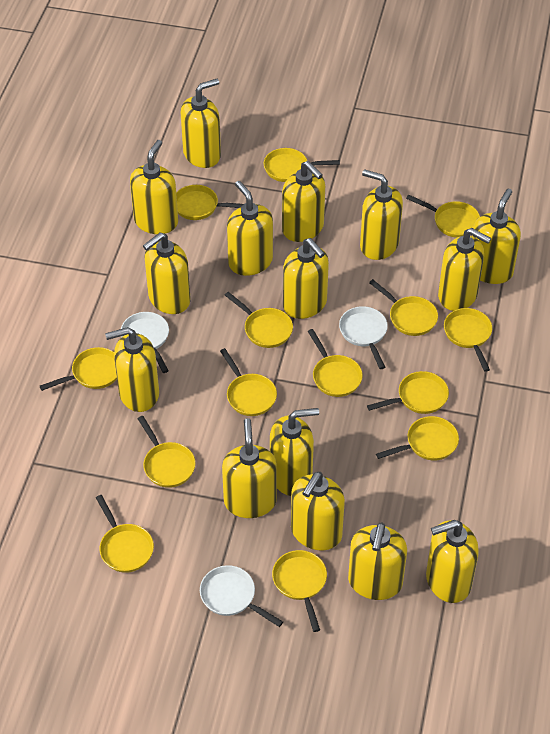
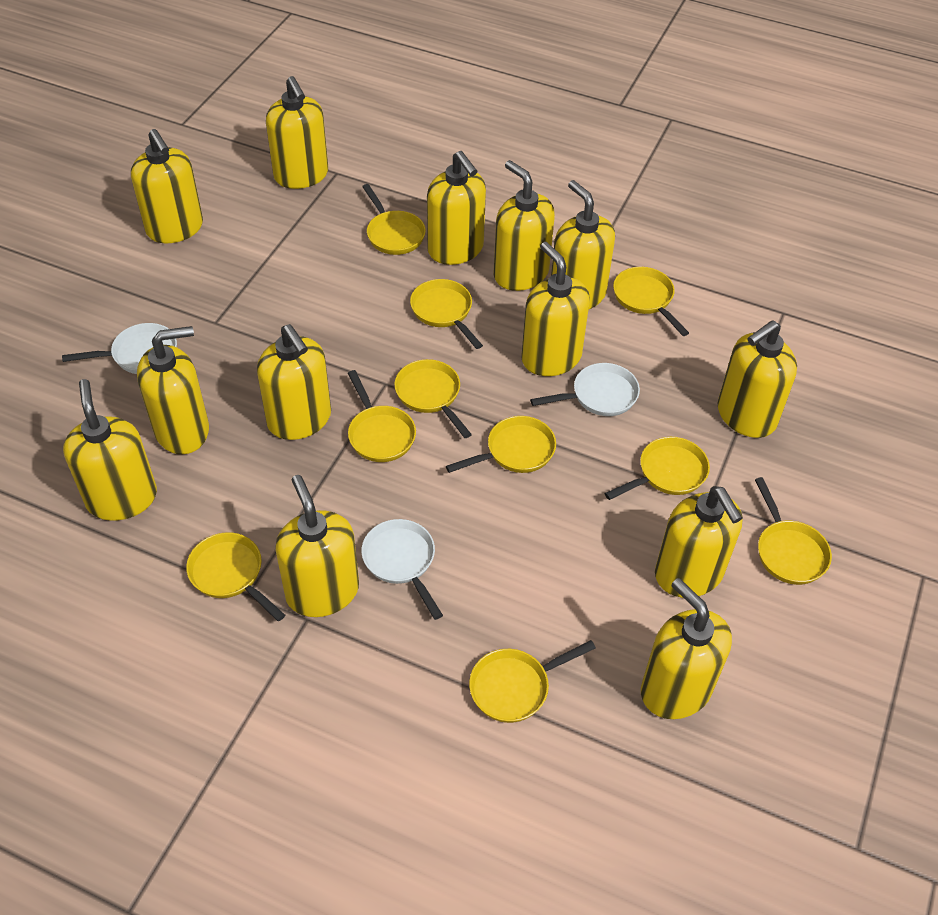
yellow pan: 14 -> 10
yellow soap dispenser: 15 -> 13

